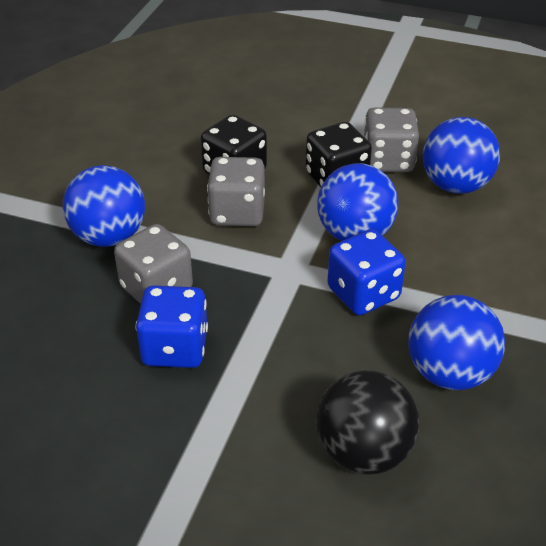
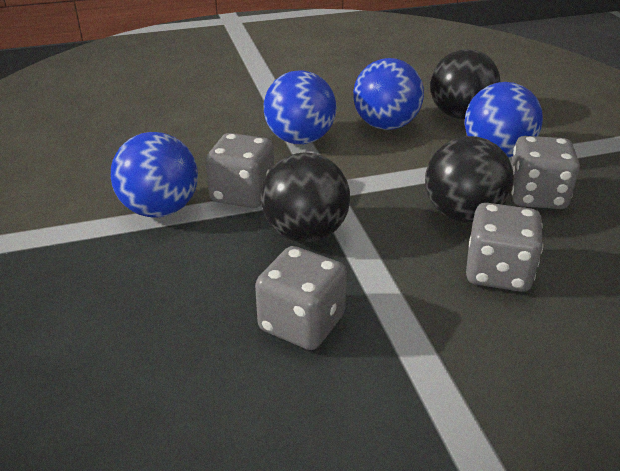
black ball: 1 -> 3
black dice: 2 -> 0
blue dice: 2 -> 0
grey dice: 3 -> 4

